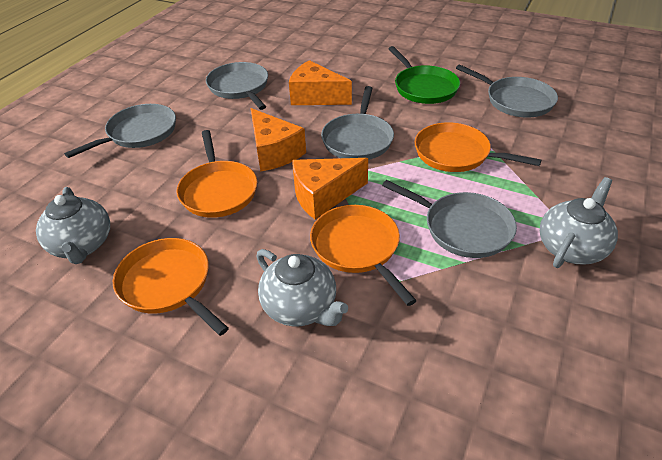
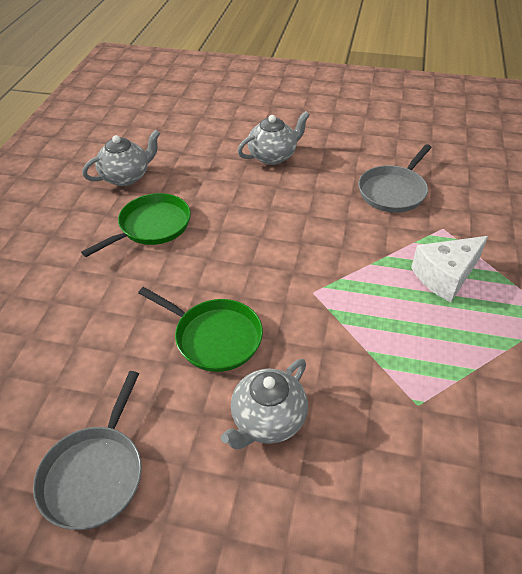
green pan: 1 -> 2
grey pan: 5 -> 2
orange cheese: 3 -> 0
orange pan: 4 -> 0
white cheese: 0 -> 1

